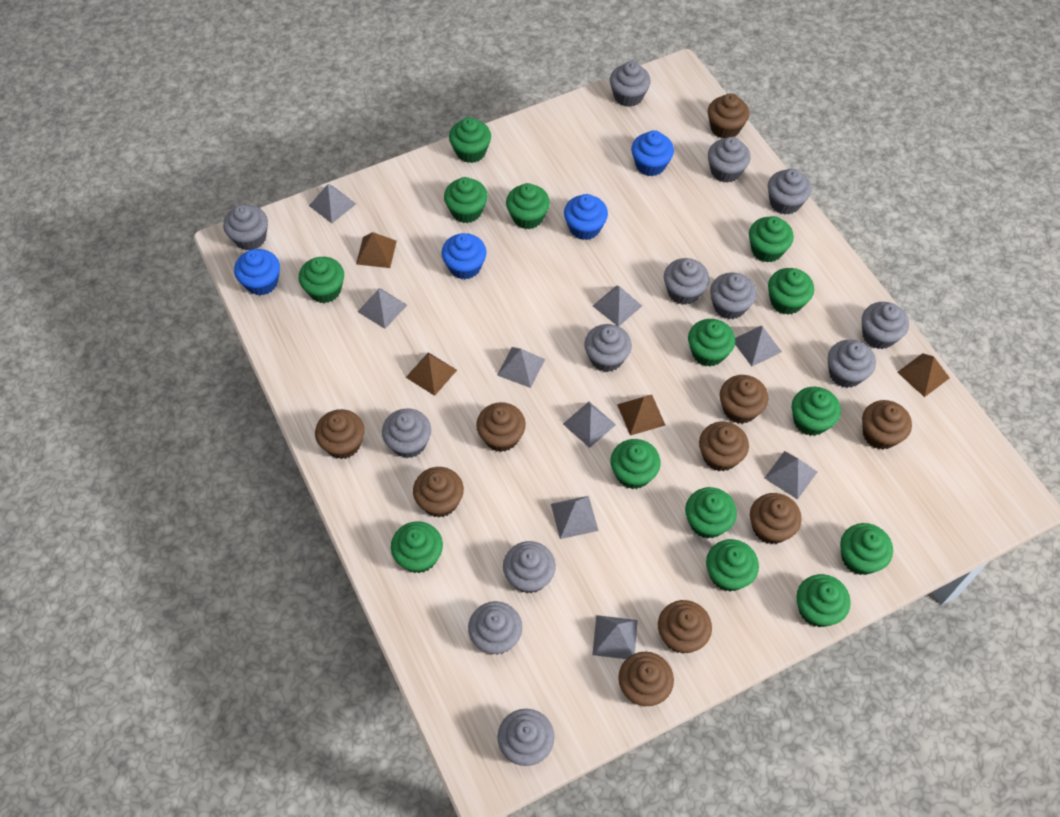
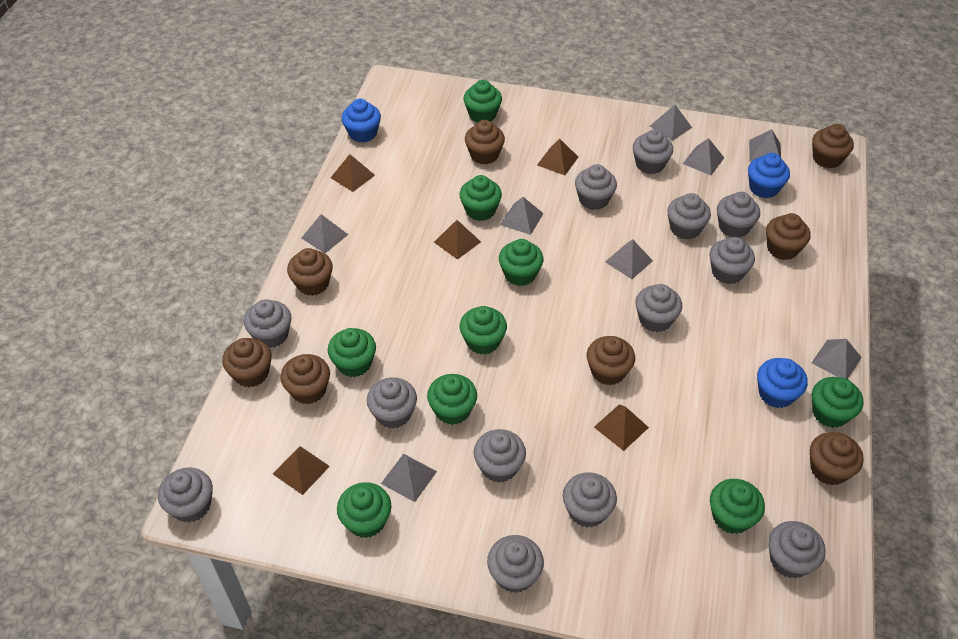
blue cupcake: 4 -> 3
brown cupcake: 10 -> 8
brown pyramid: 4 -> 5
green cupcake: 14 -> 9
grey pyramid: 9 -> 8

